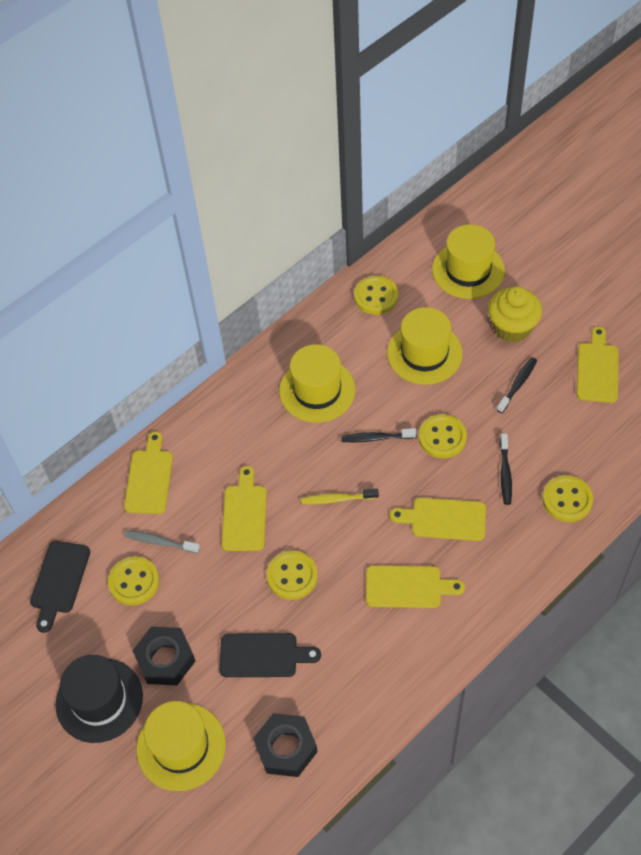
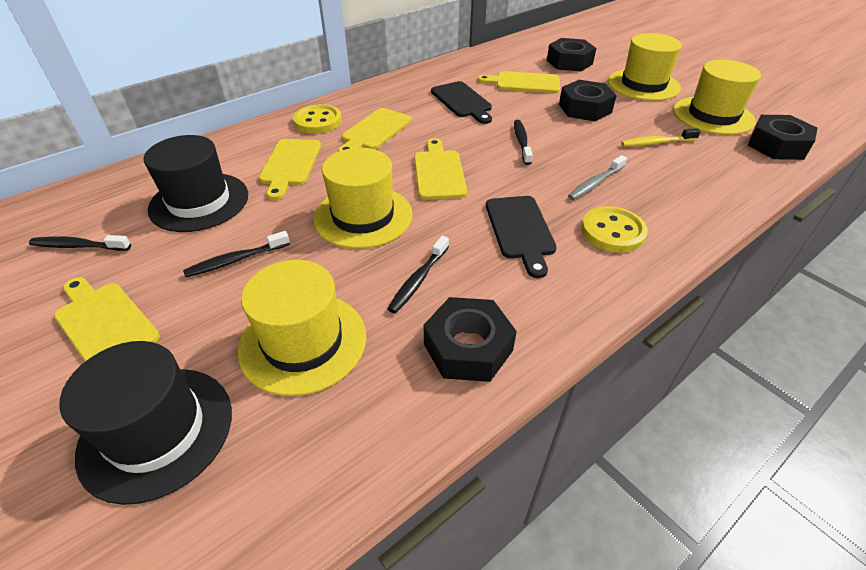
black hat: 1 -> 2
black nut: 2 -> 4
black toothbrush: 3 -> 4
yellow button: 5 -> 2
yellow cupcake: 1 -> 0

